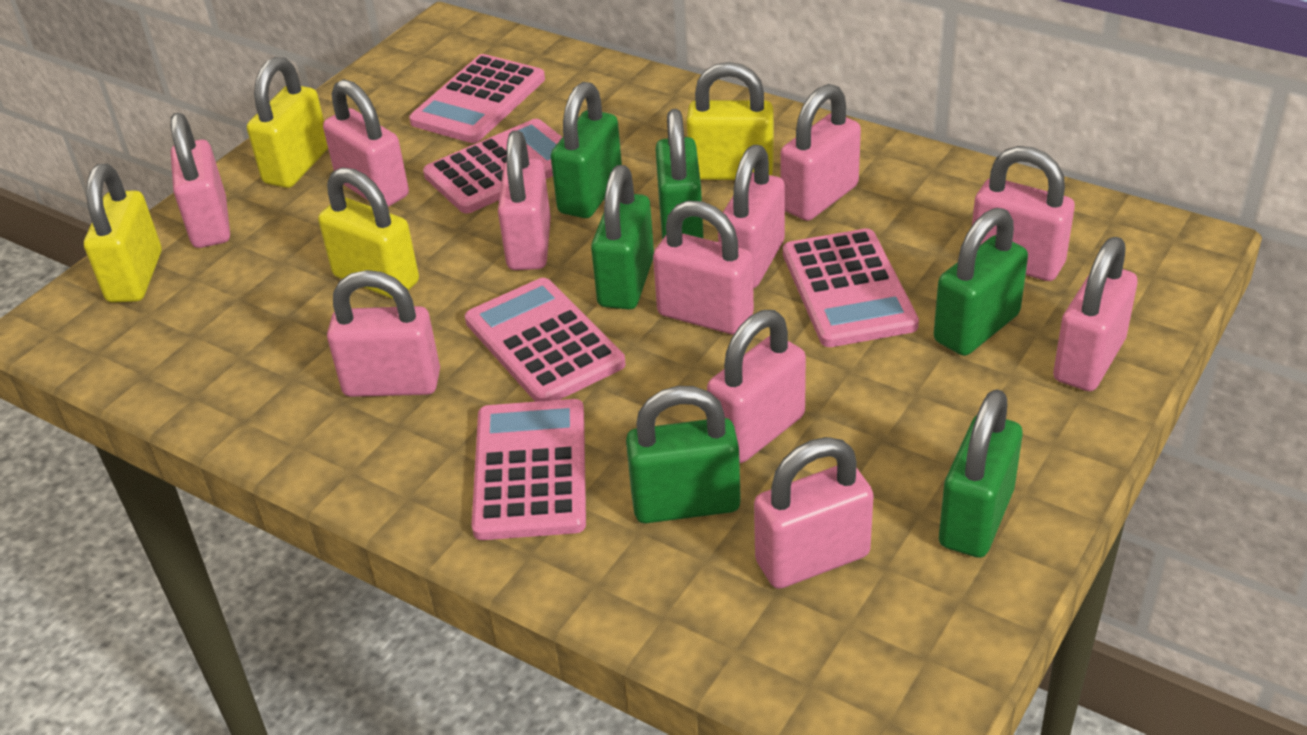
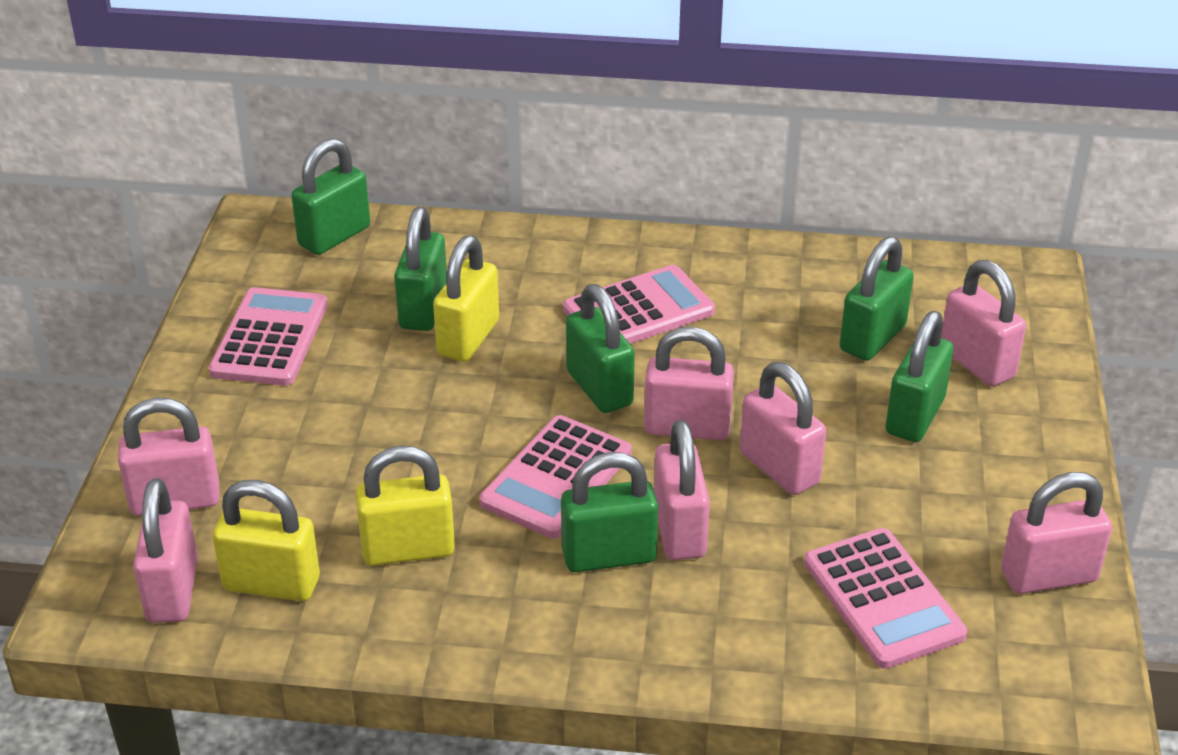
pink calculator: 5 -> 4
pink padlock: 11 -> 7
yellow padlock: 4 -> 3

